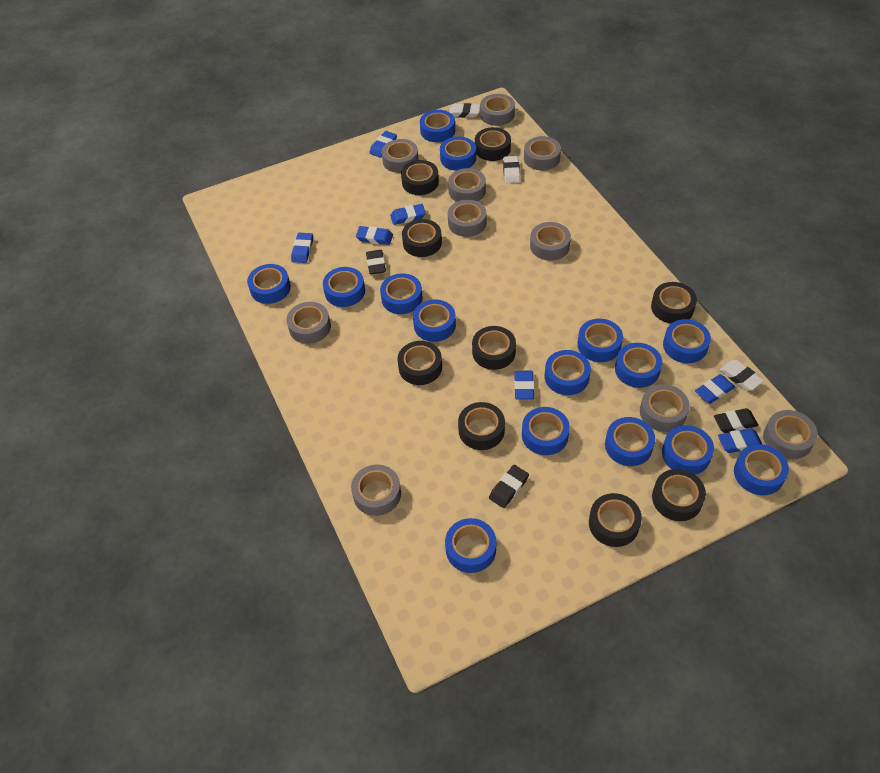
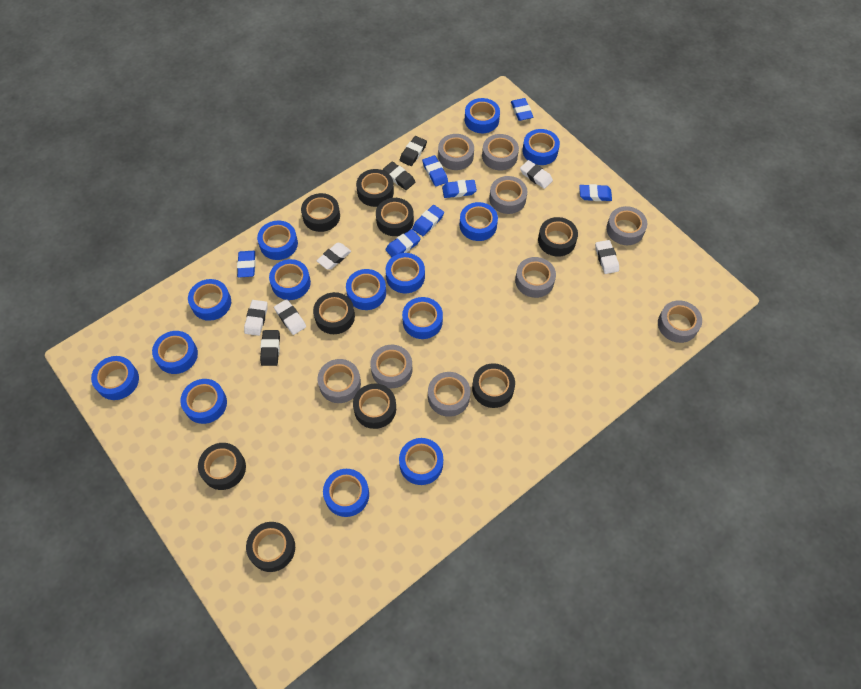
blue tape: 15 -> 14
grey tape: 10 -> 9
white eraser: 3 -> 5

